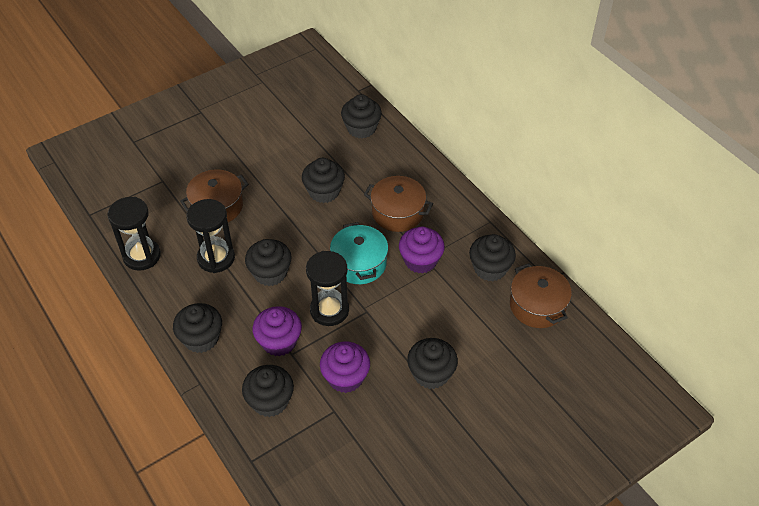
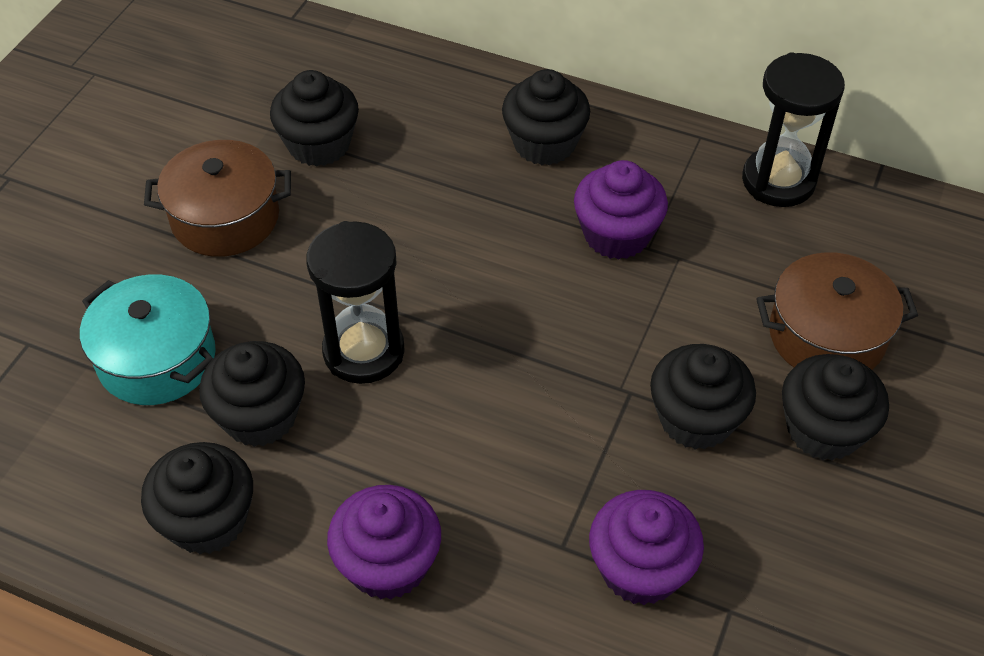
black cupcake: 7 -> 6
black hourglass: 3 -> 2
brown pot: 3 -> 2

